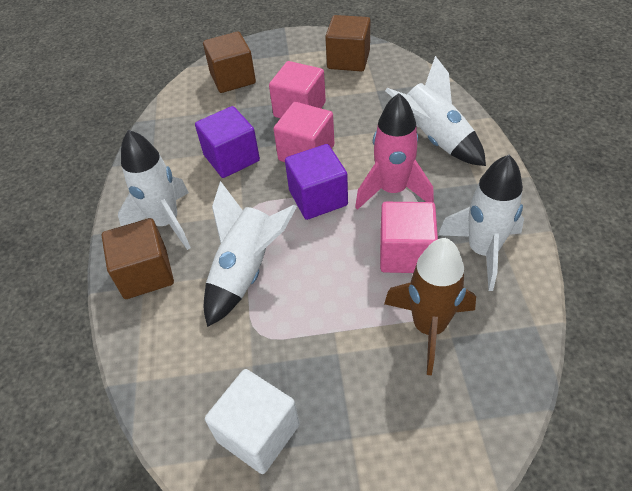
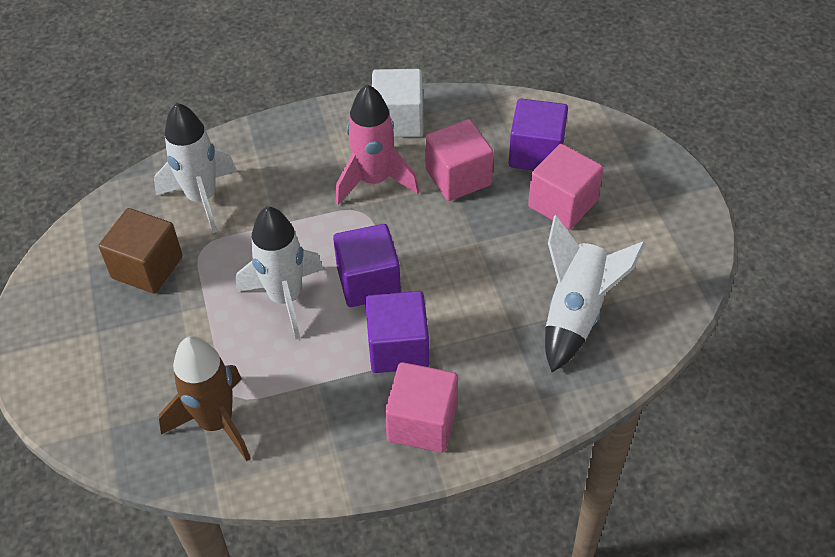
brown cube: 3 -> 1
purple cube: 2 -> 3
white rocket: 4 -> 3

